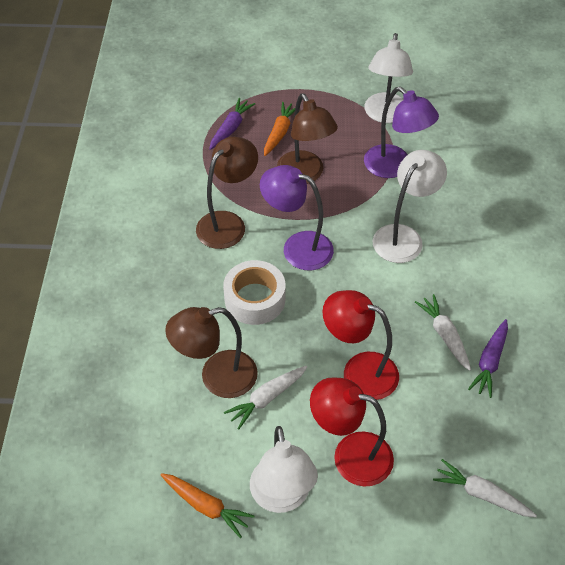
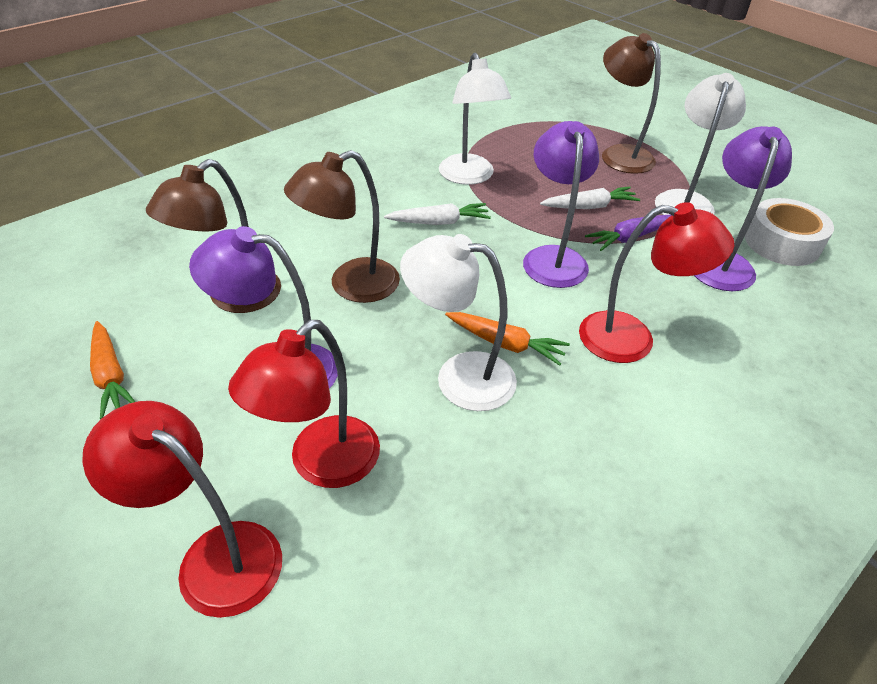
purple carrot: 2 -> 1
purple lamp: 2 -> 3
red lamp: 2 -> 3
white carrot: 3 -> 2

